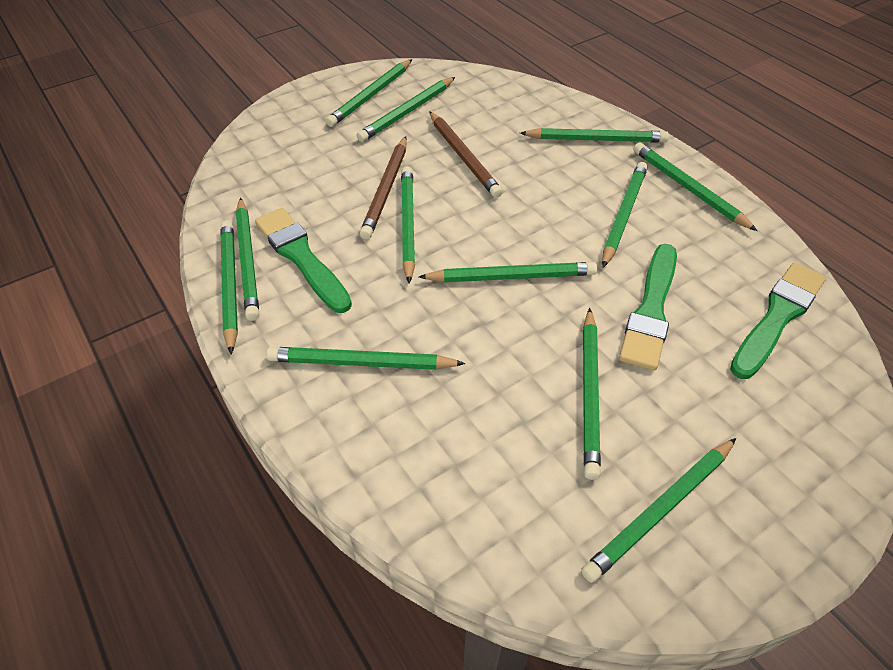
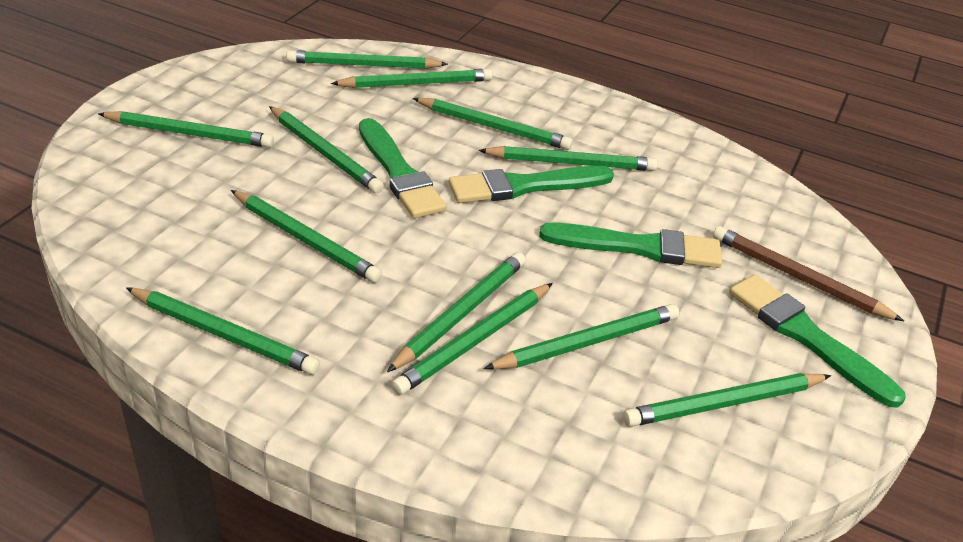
brown pencil: 2 -> 1
green brush: 3 -> 4

